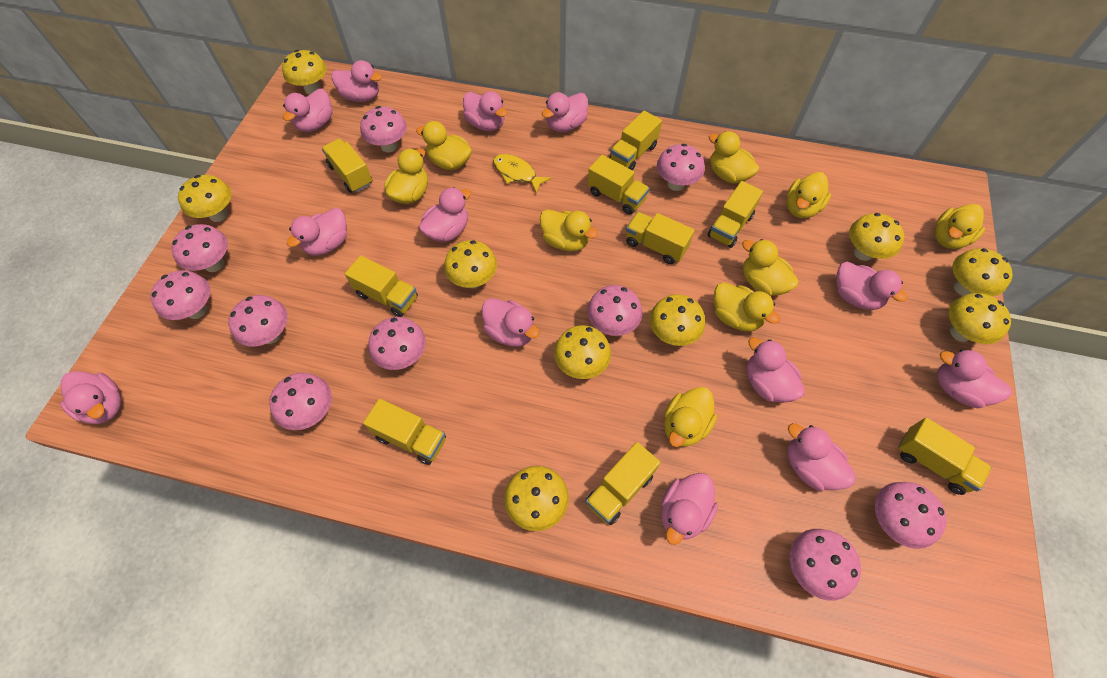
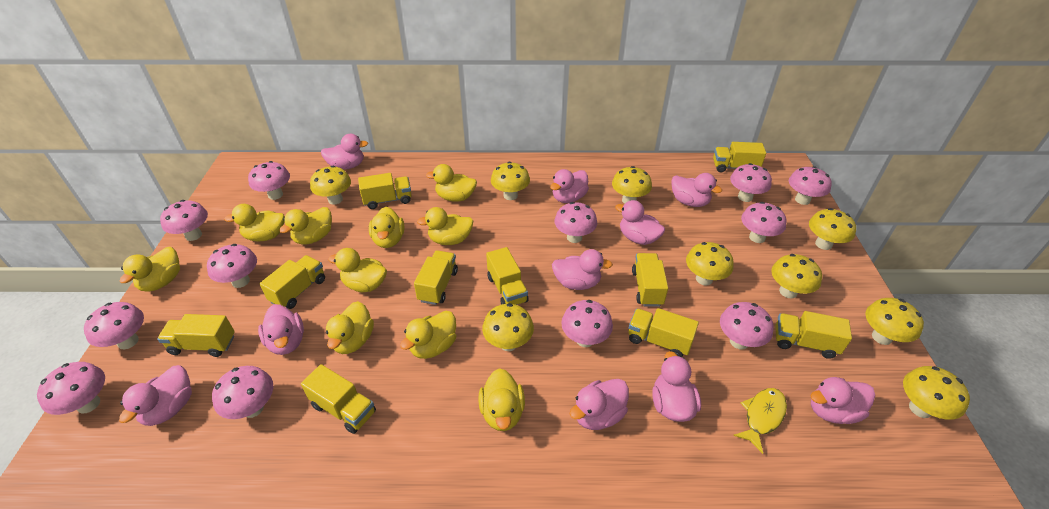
pink duck: 13 -> 10
pink mushroom: 10 -> 12
yellow duck: 9 -> 10
yellow truck: 9 -> 10

